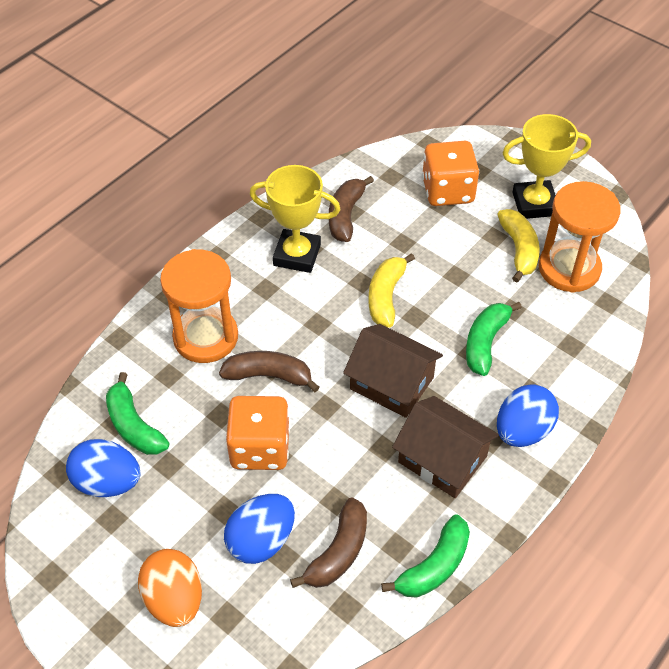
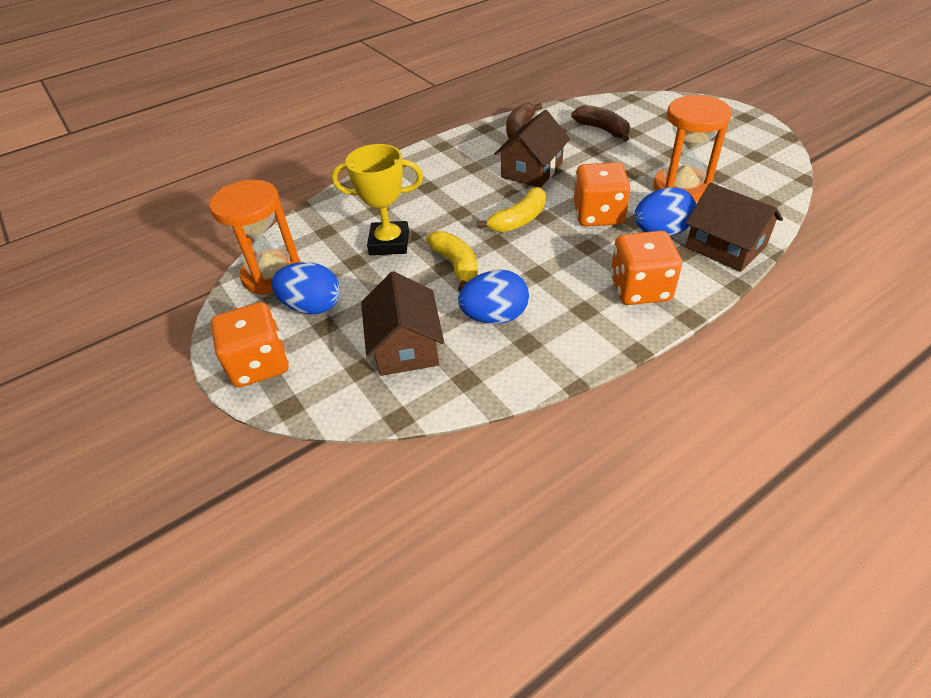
brown banana: 3 -> 2
brown house: 2 -> 3
green banana: 3 -> 0
orange dice: 2 -> 3
orange egg: 1 -> 0
yellow trophy: 2 -> 1

